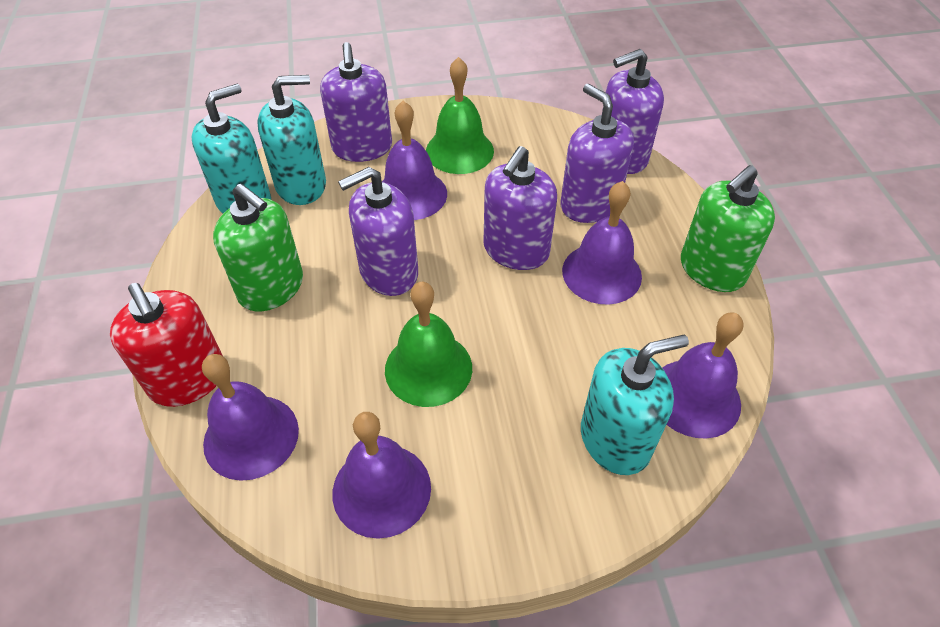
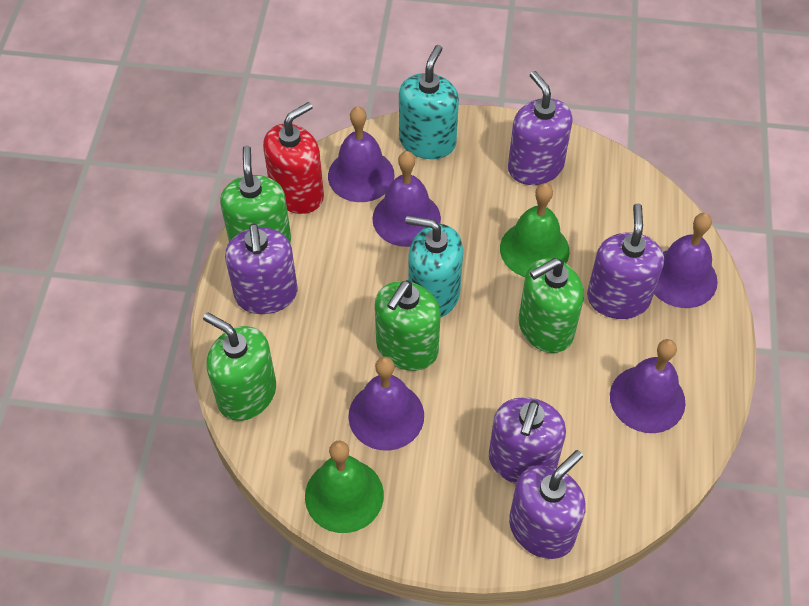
green soap dispenser: 2 -> 4
turquoise soap dispenser: 3 -> 2

